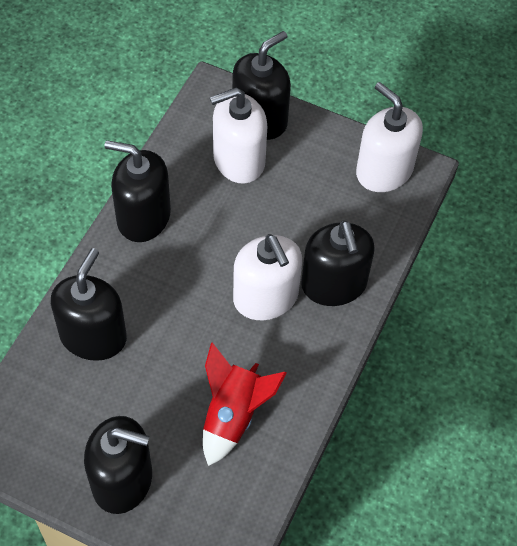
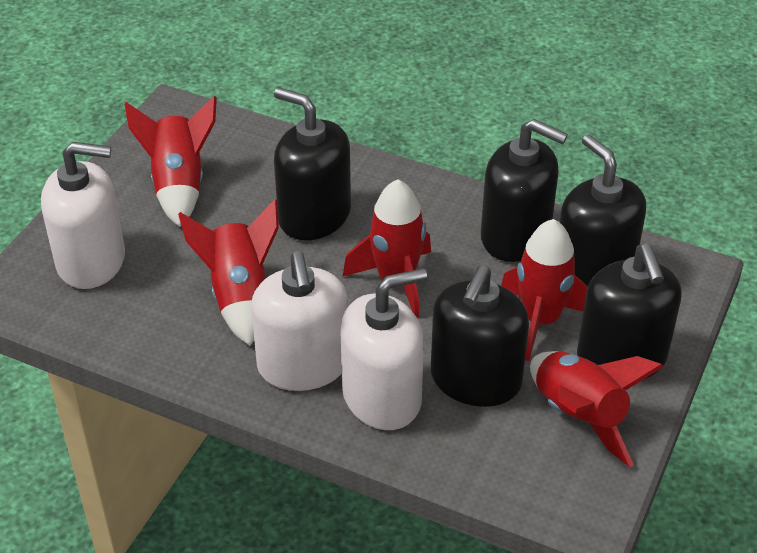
red rocket: 1 -> 5

